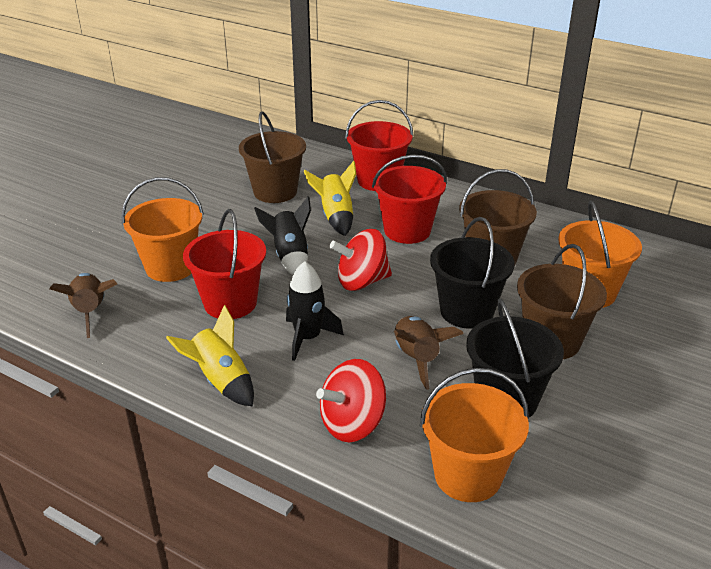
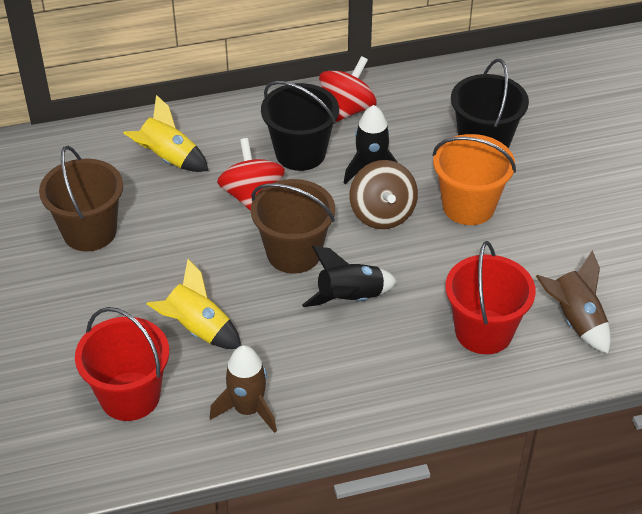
brown bucket: 3 -> 2
brown spinning top: 0 -> 1
orange bucket: 3 -> 1
red bucket: 3 -> 2

